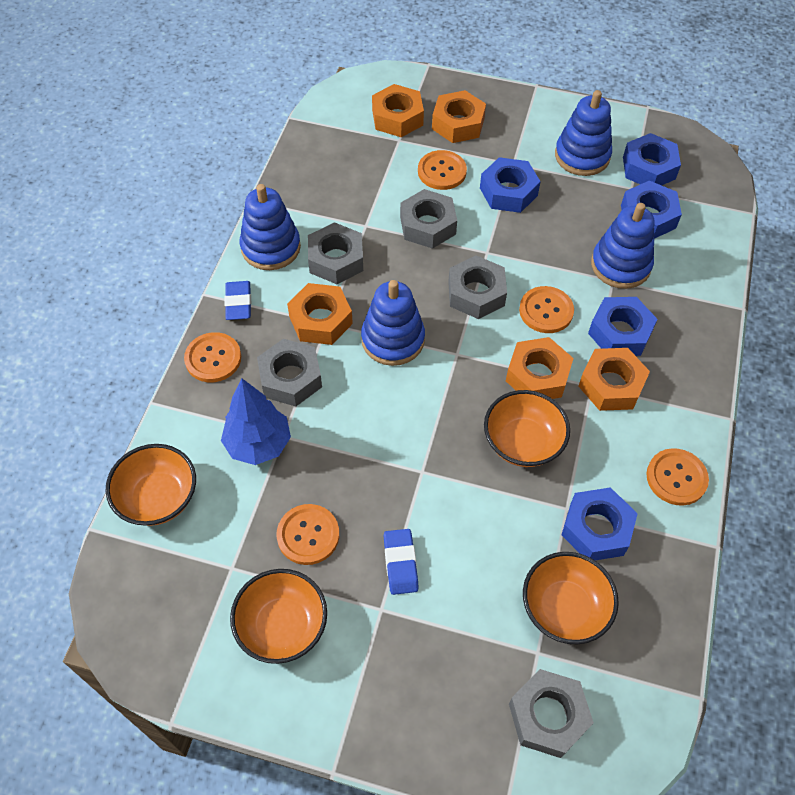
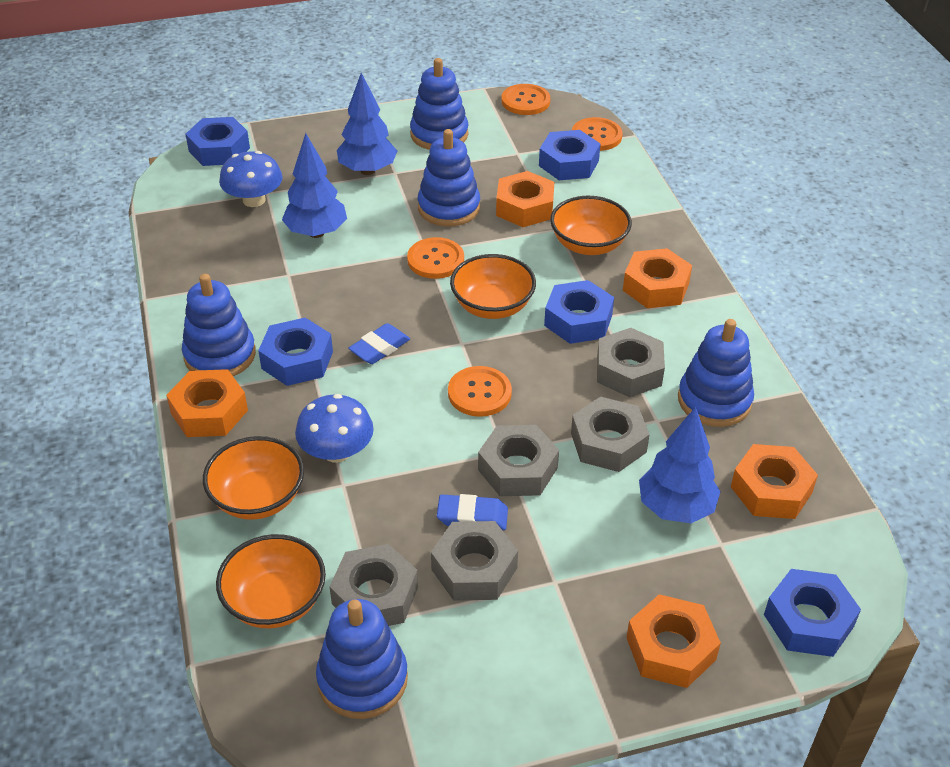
blue mushroom: 0 -> 2
blue stacking toy: 4 -> 5
blue tree: 1 -> 3
orange button: 5 -> 4

